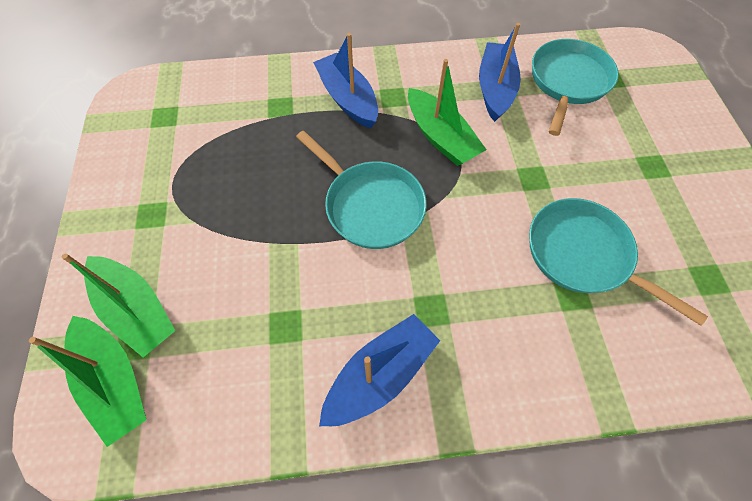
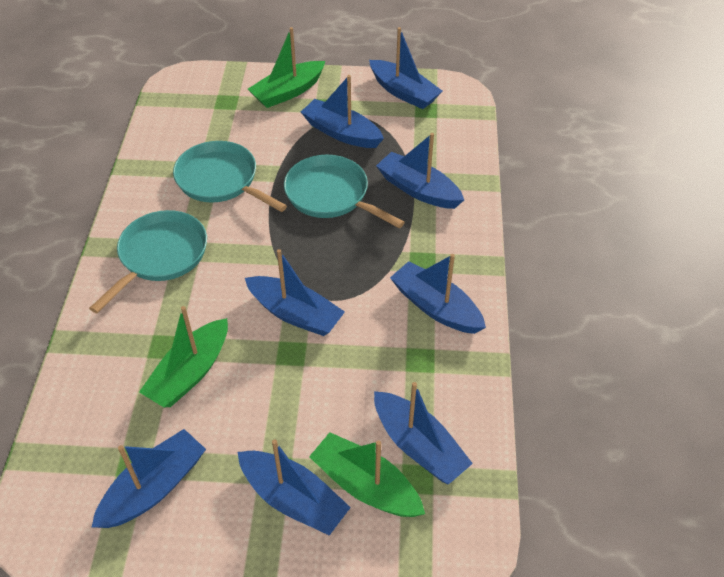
blue boat: 3 -> 8

